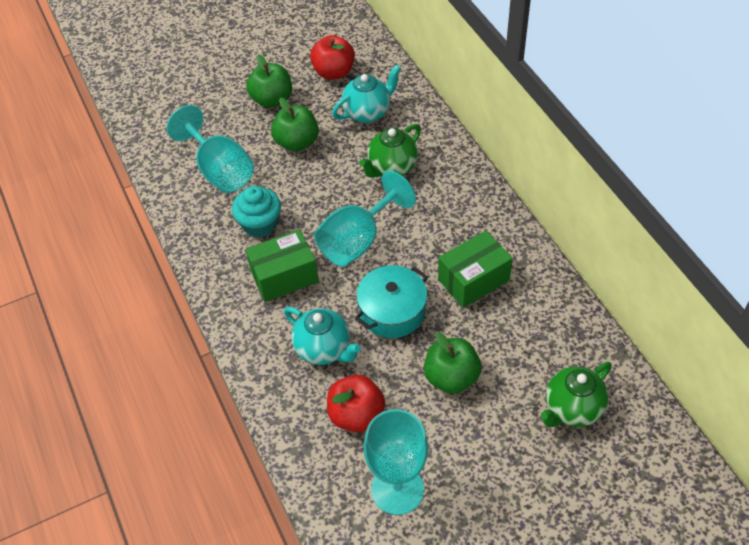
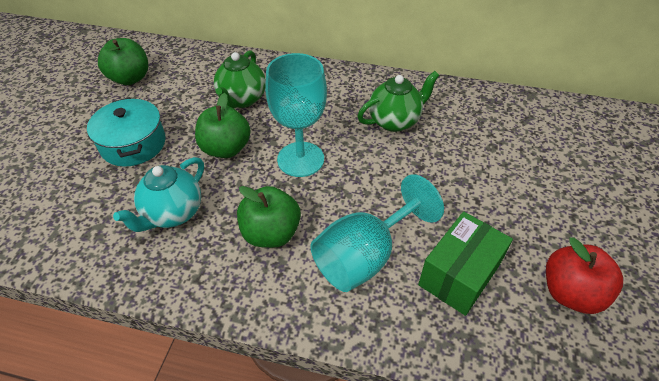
green box: 2 -> 1
red apple: 2 -> 1
turquoise cupcake: 1 -> 0
turquoise goblet: 3 -> 2
turquoise teapot: 2 -> 1

